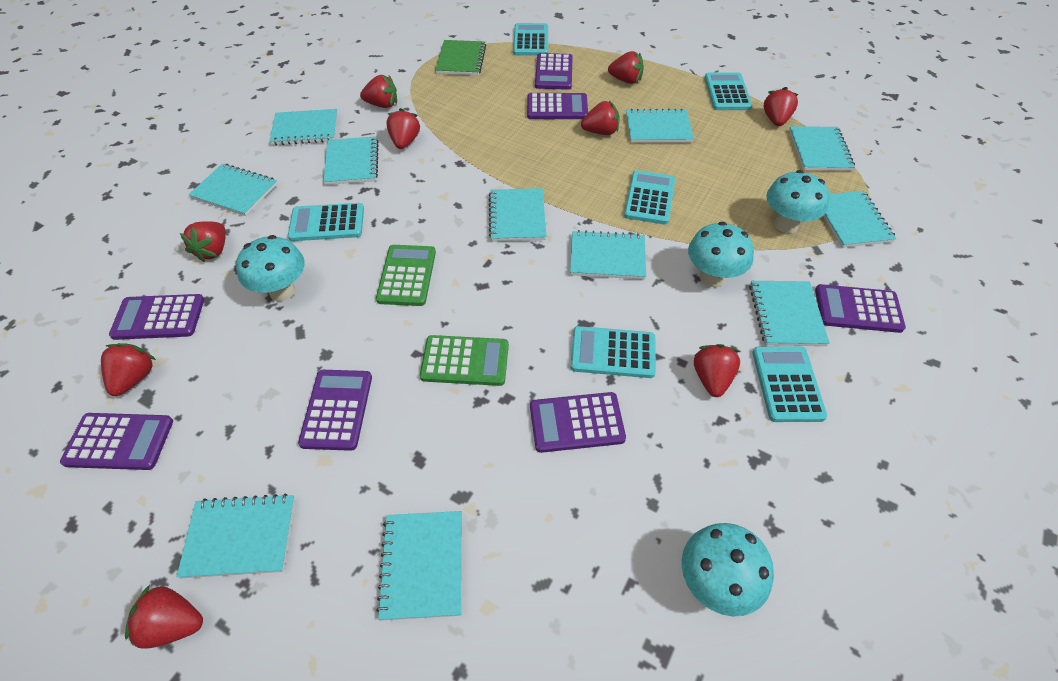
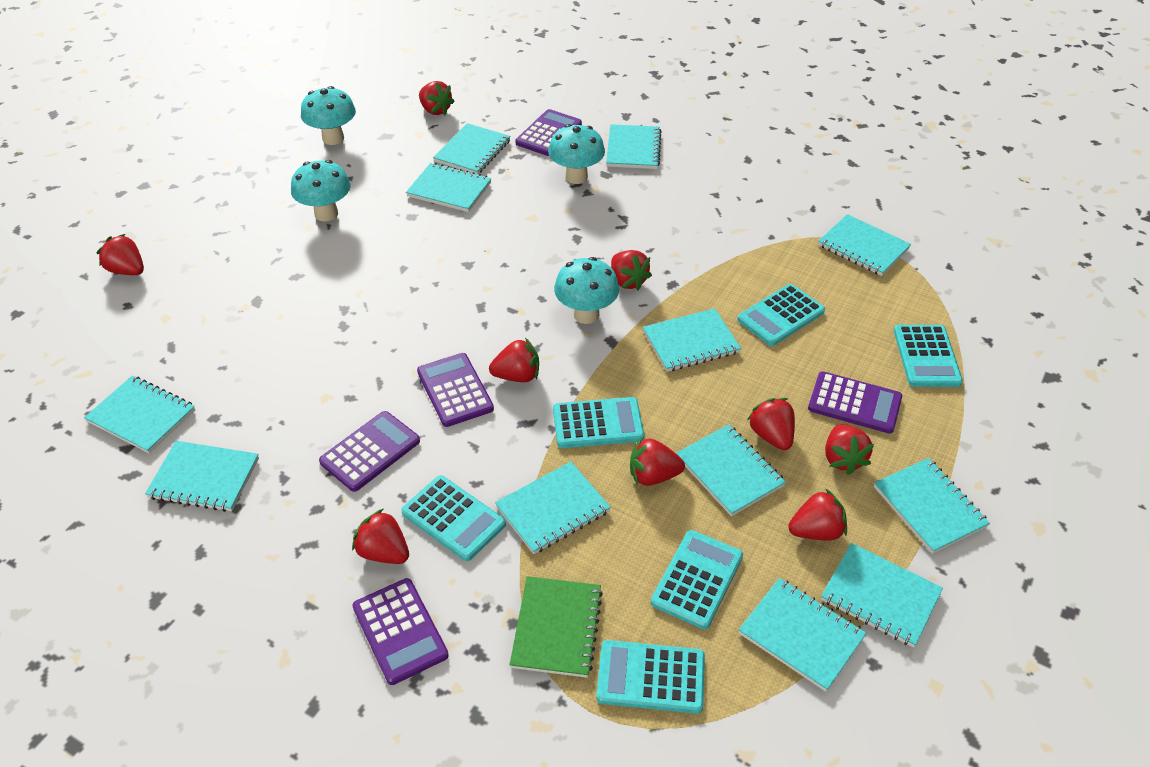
green calculator: 2 -> 0
purple calculator: 7 -> 5
turquoise notebook: 11 -> 12

